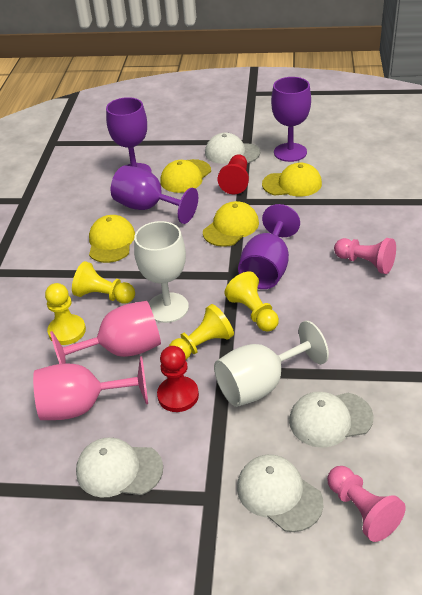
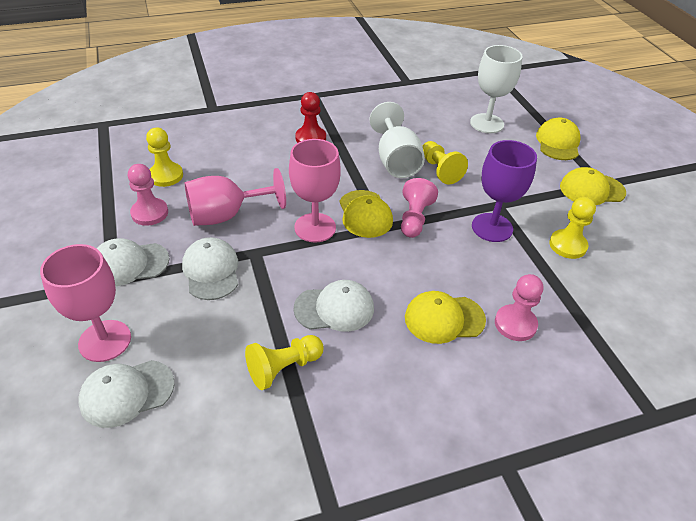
pink goblet: 2 -> 3
pink pawn: 2 -> 3
purple goblet: 4 -> 1
red pawn: 2 -> 1

